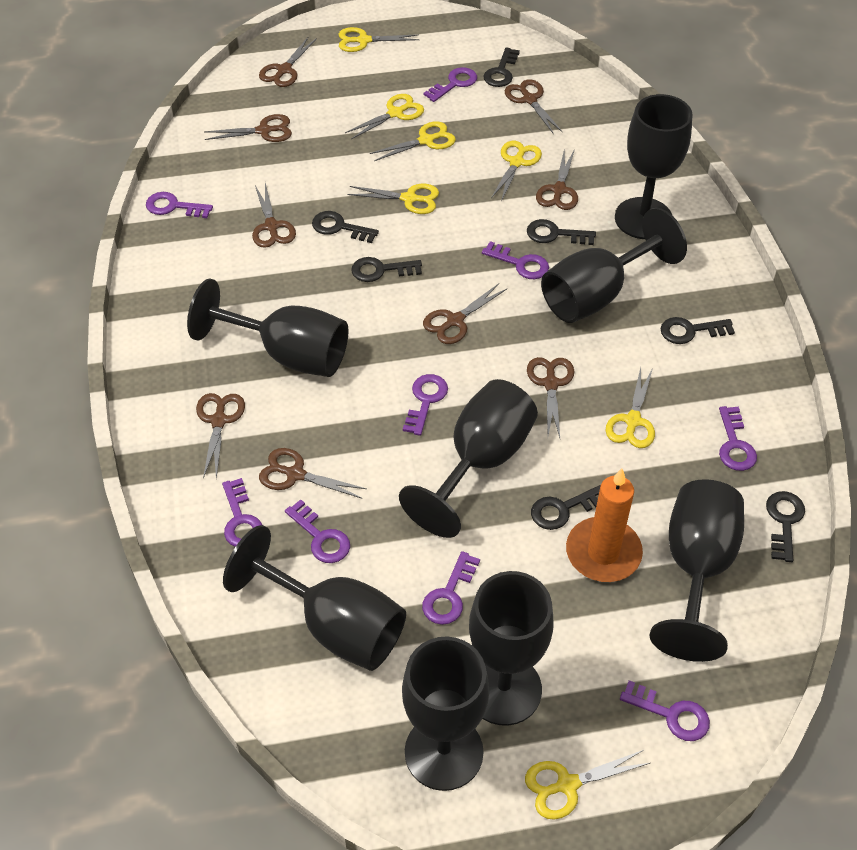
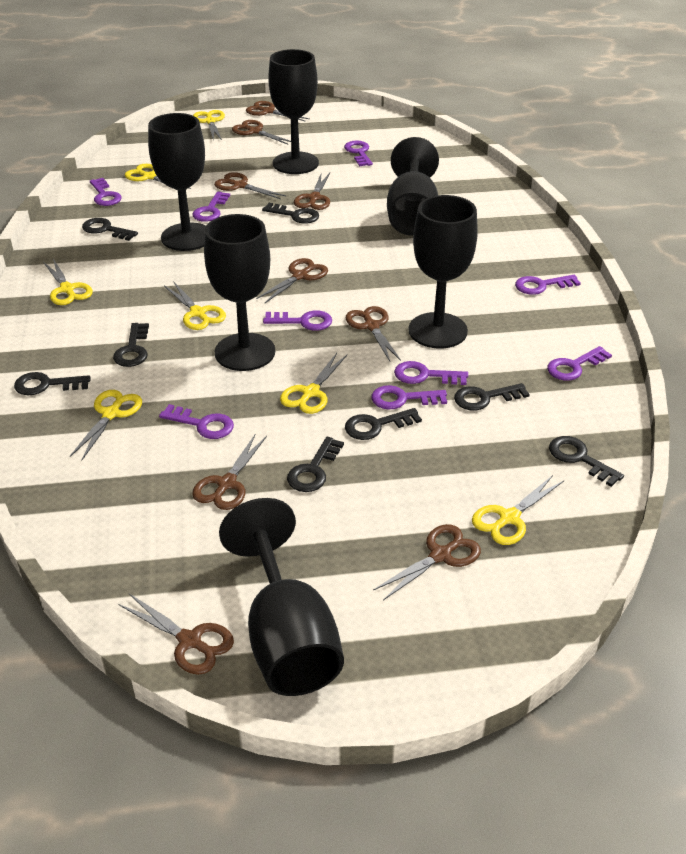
black goblet: 8 -> 6
black key: 7 -> 8
orange candle: 1 -> 0

